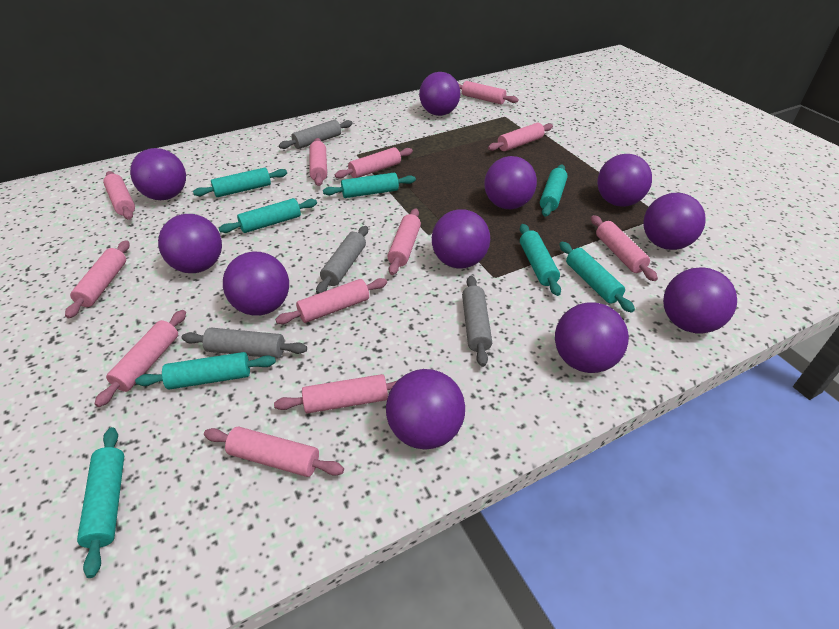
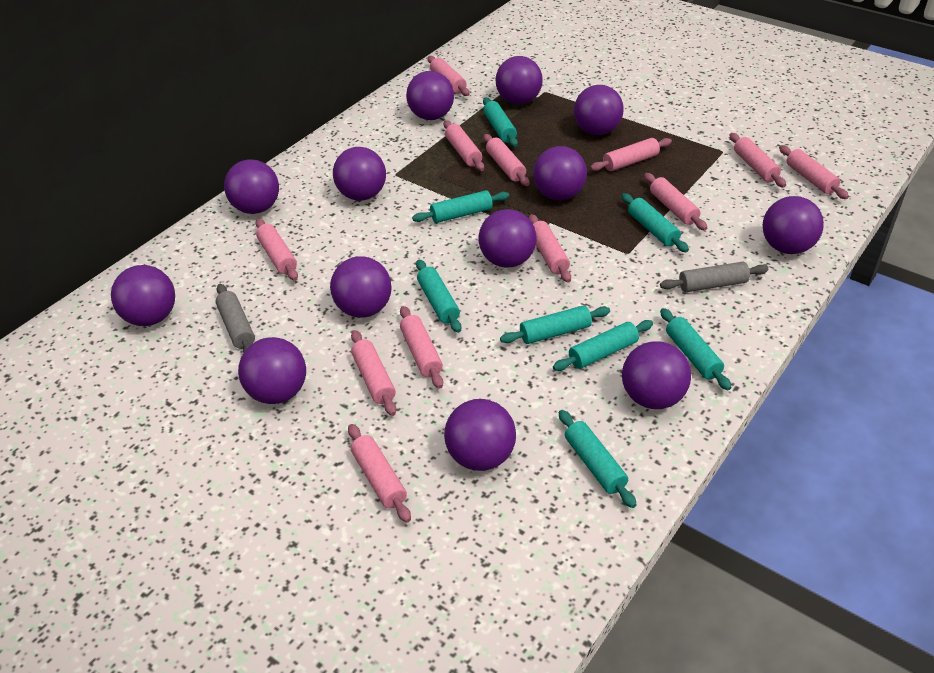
grey rolling pin: 4 -> 2
purple ball: 11 -> 13

